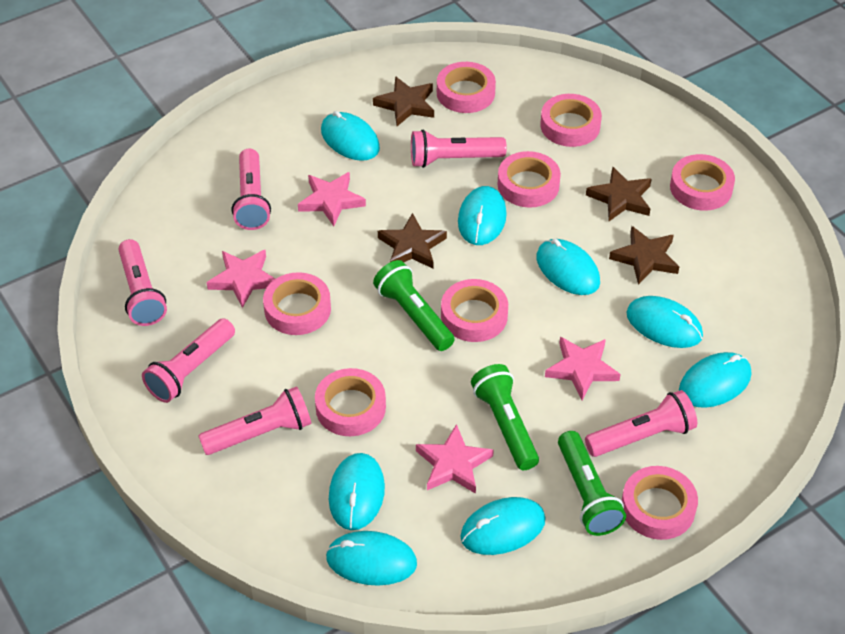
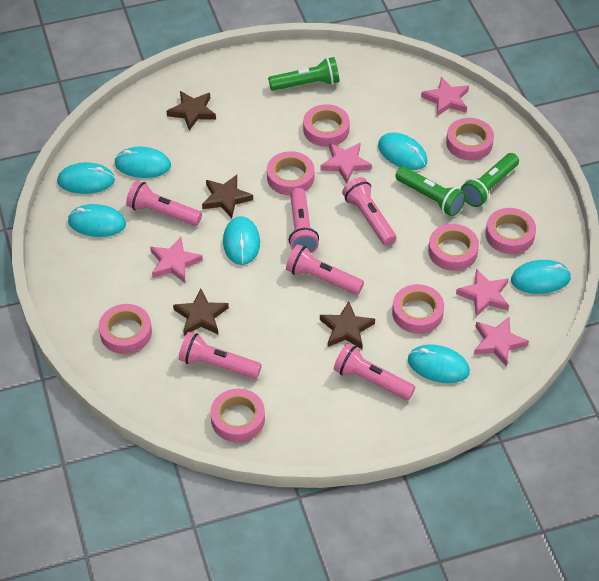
pink star: 4 -> 5
turquoise mouse: 8 -> 7

